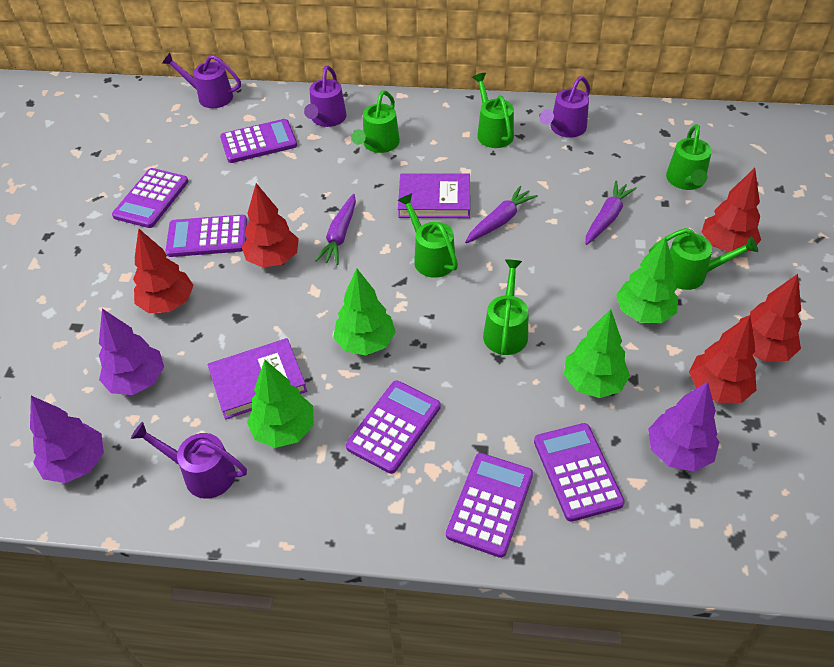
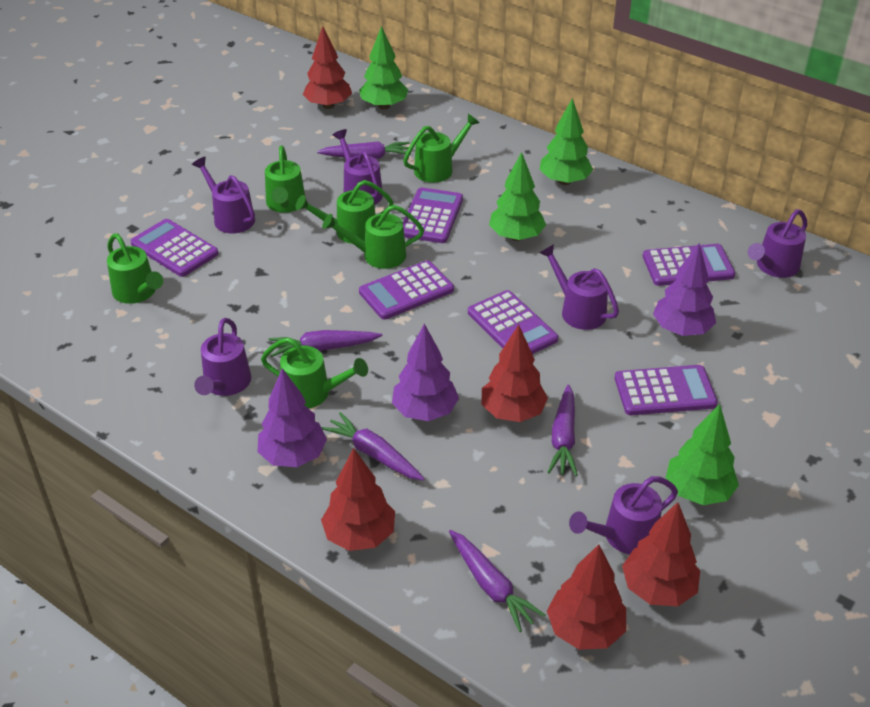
purple book: 2 -> 0
purple carrot: 3 -> 5
purple watering can: 4 -> 6

